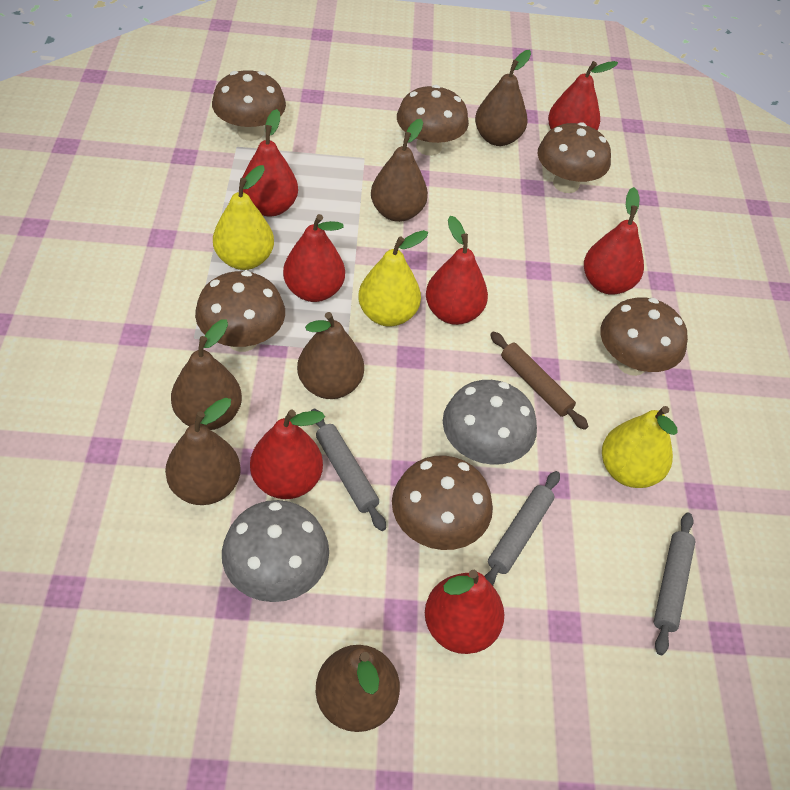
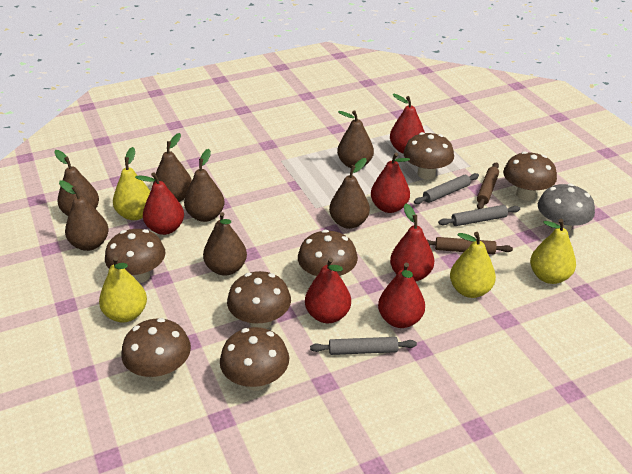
brown mushroom: 6 -> 7
brown pear: 6 -> 7
brown rolling pin: 1 -> 2
grey mushroom: 2 -> 1
red pear: 7 -> 6
yellow pear: 3 -> 4

